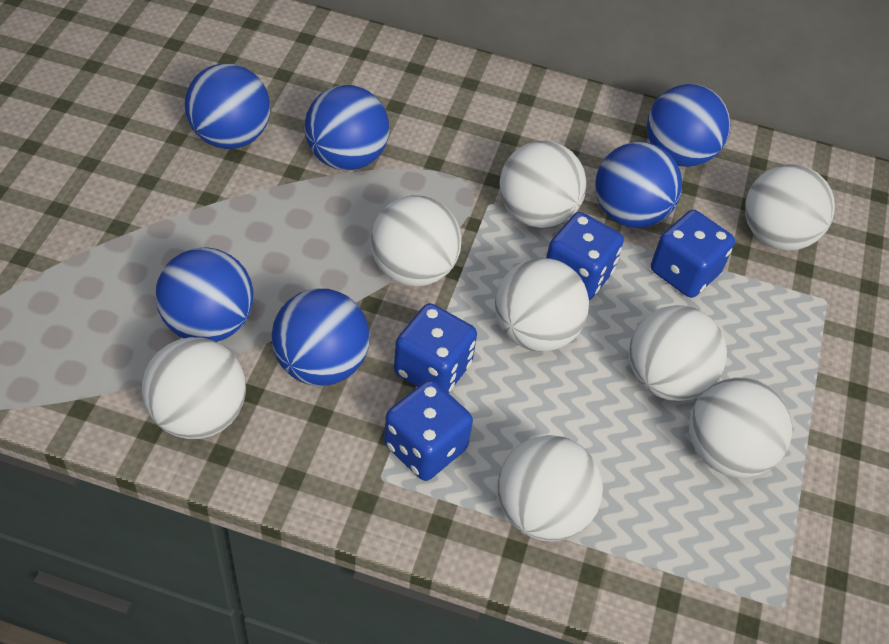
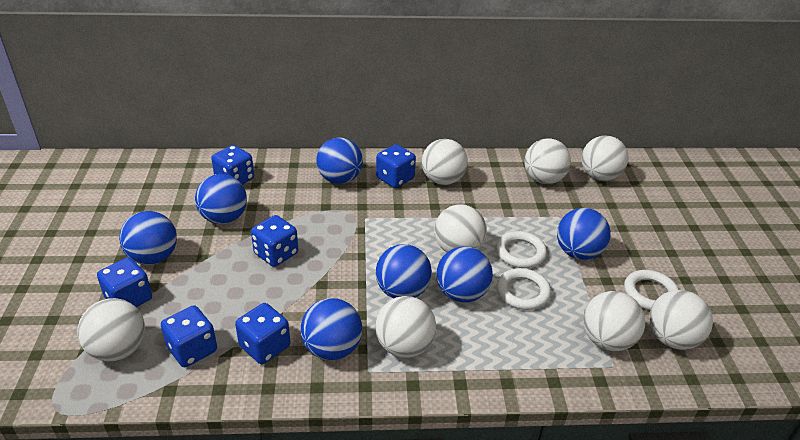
blue ball: 6 -> 7
blue dice: 4 -> 6
white ring: 0 -> 3

